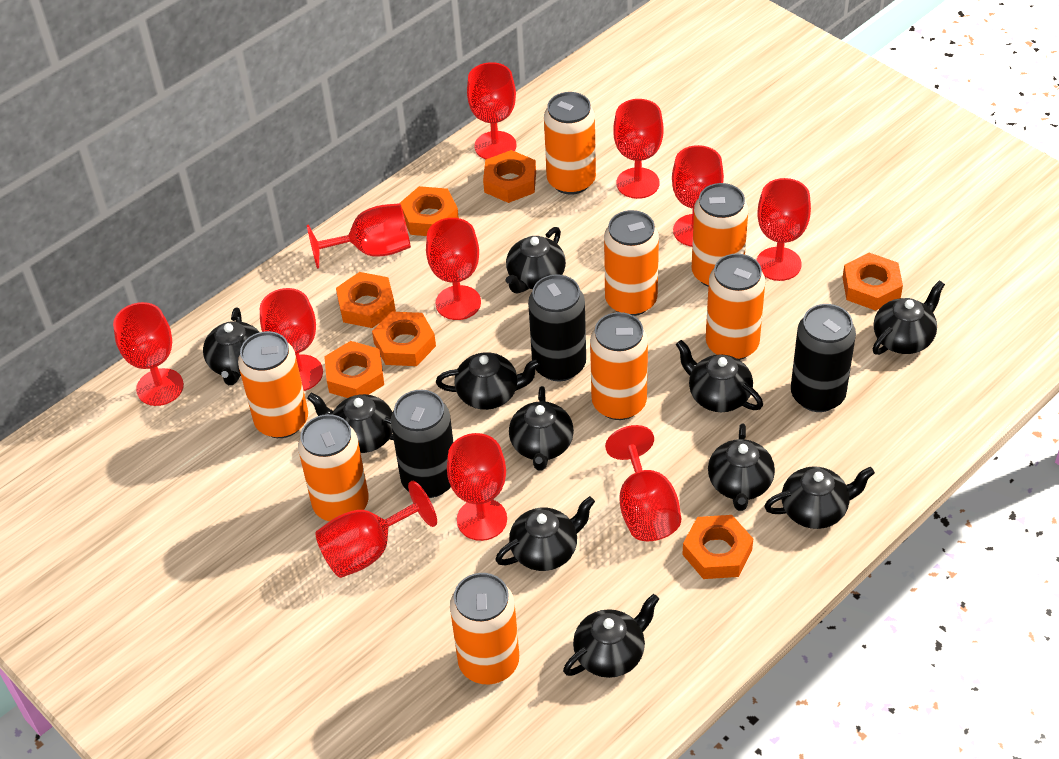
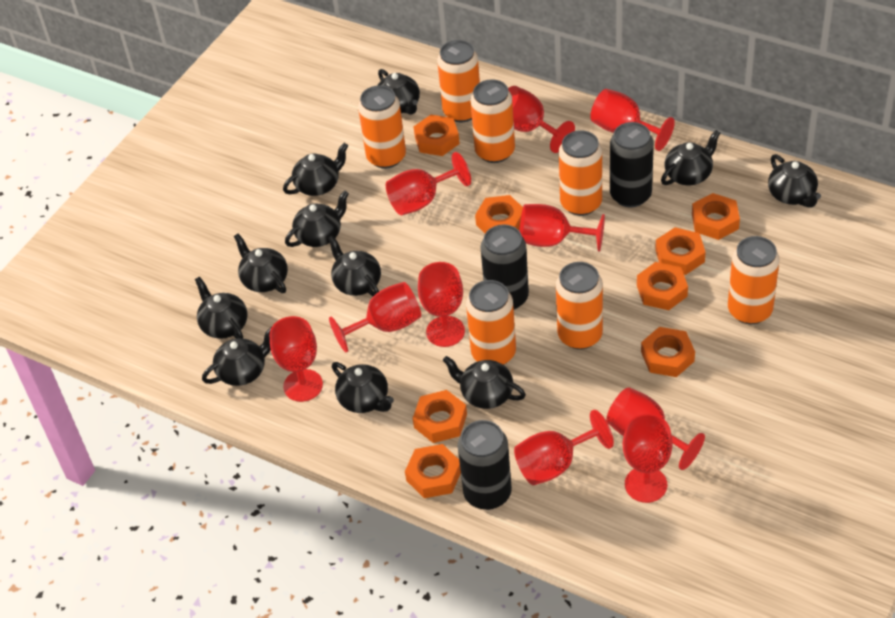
orange can: 8 -> 7
orange nut: 7 -> 8
red goblet: 11 -> 10

